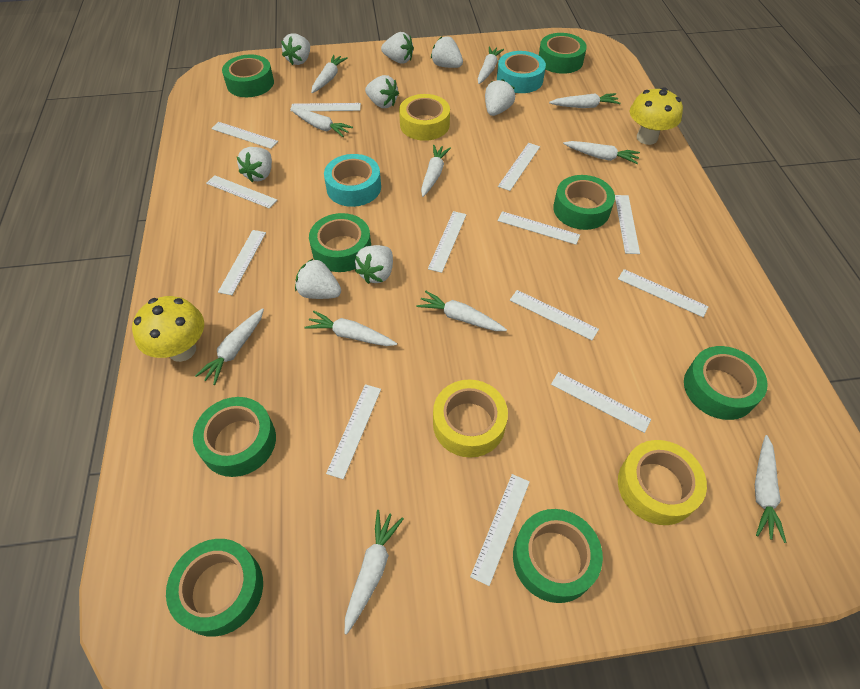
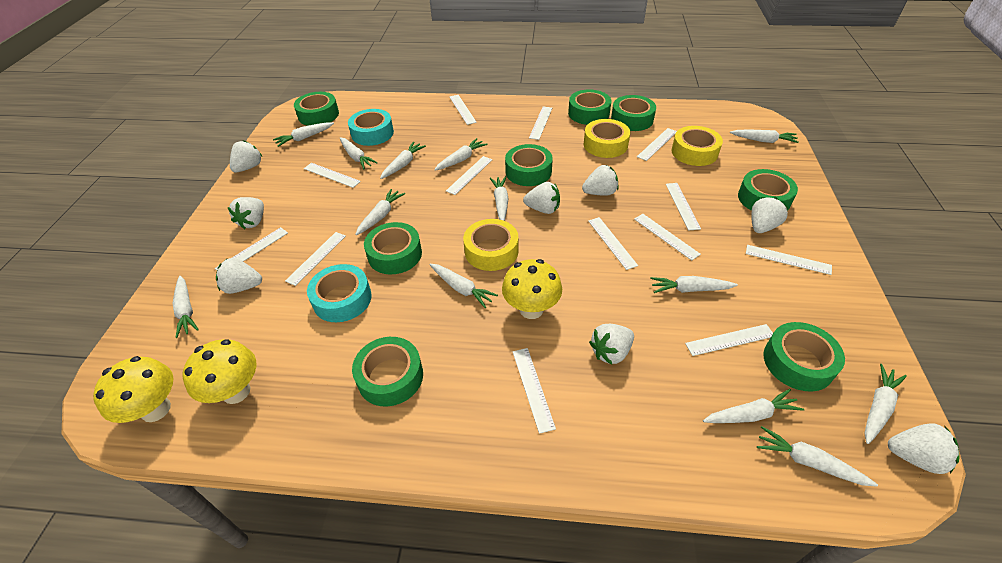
white carrot: 11 -> 13
yellow mushroom: 2 -> 3

